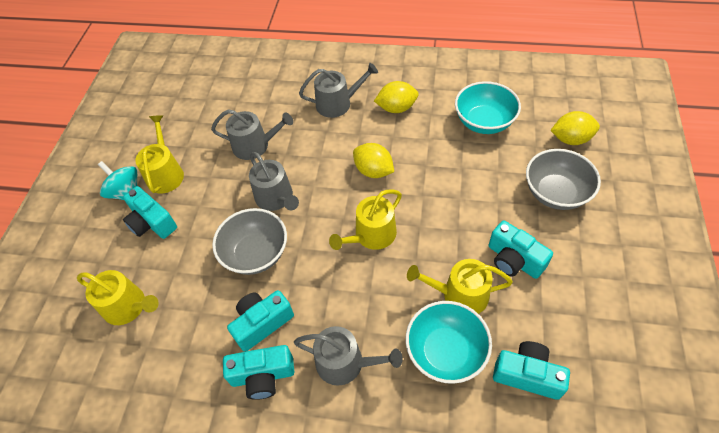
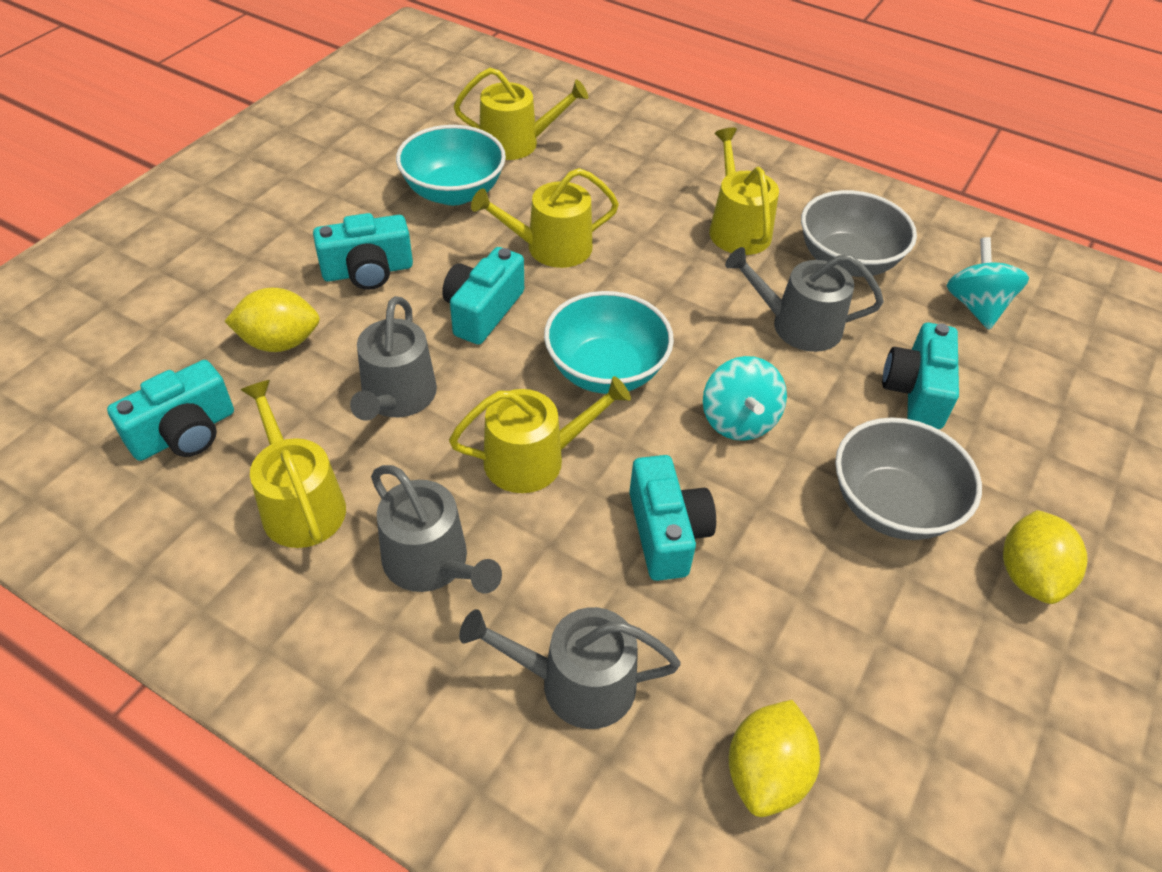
turquoise spinning top: 1 -> 2
yellow watering can: 4 -> 5

